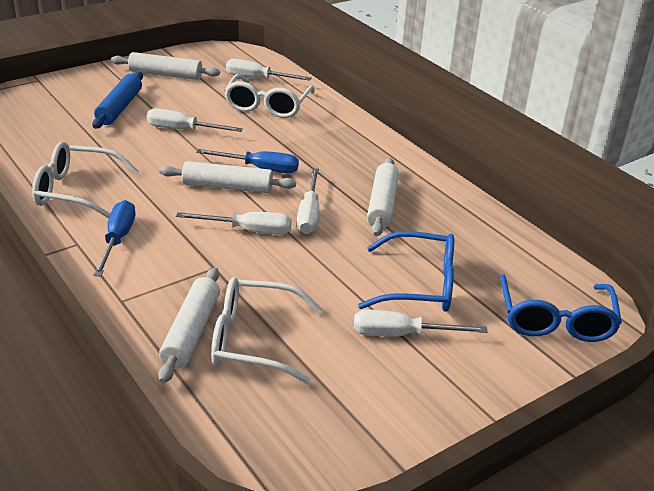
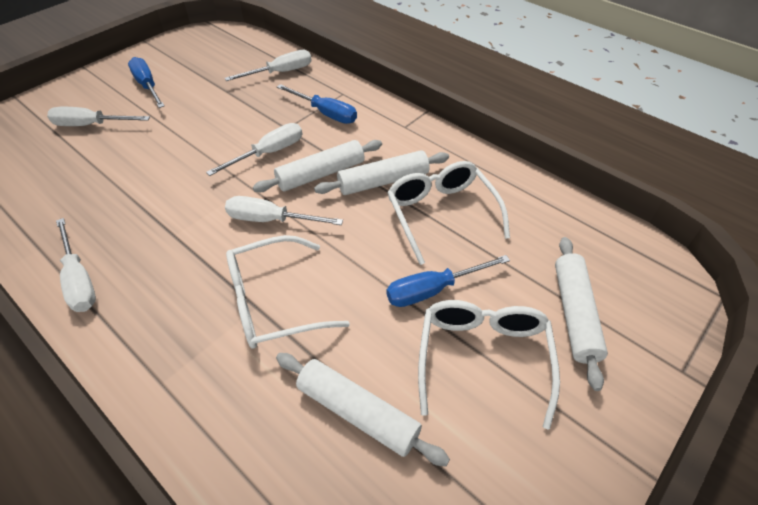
blue glasses: 2 -> 0
blue rolling pin: 1 -> 0
blue screwdriver: 2 -> 3

